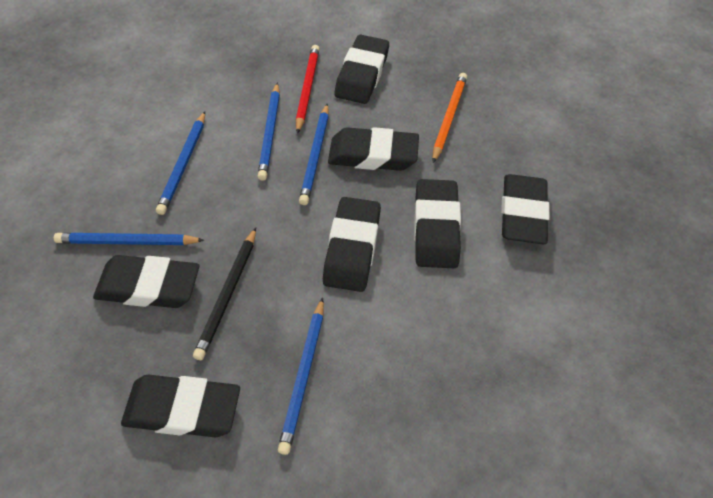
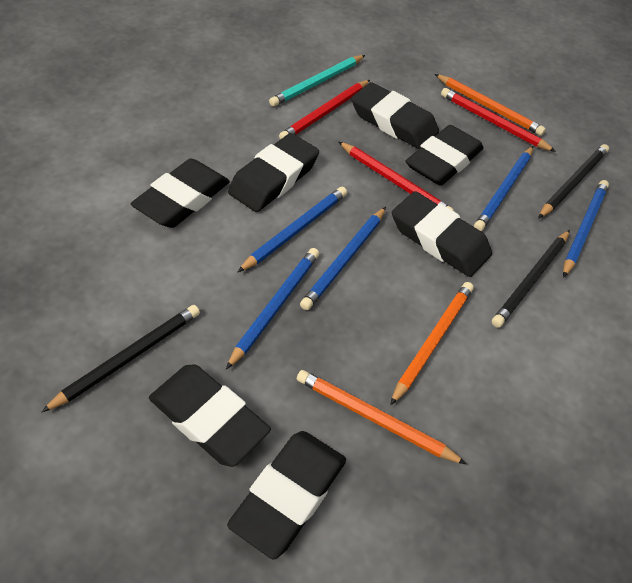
black pencil: 1 -> 3
orange pencil: 1 -> 3
red pencil: 1 -> 3
turquoise pencil: 0 -> 1

